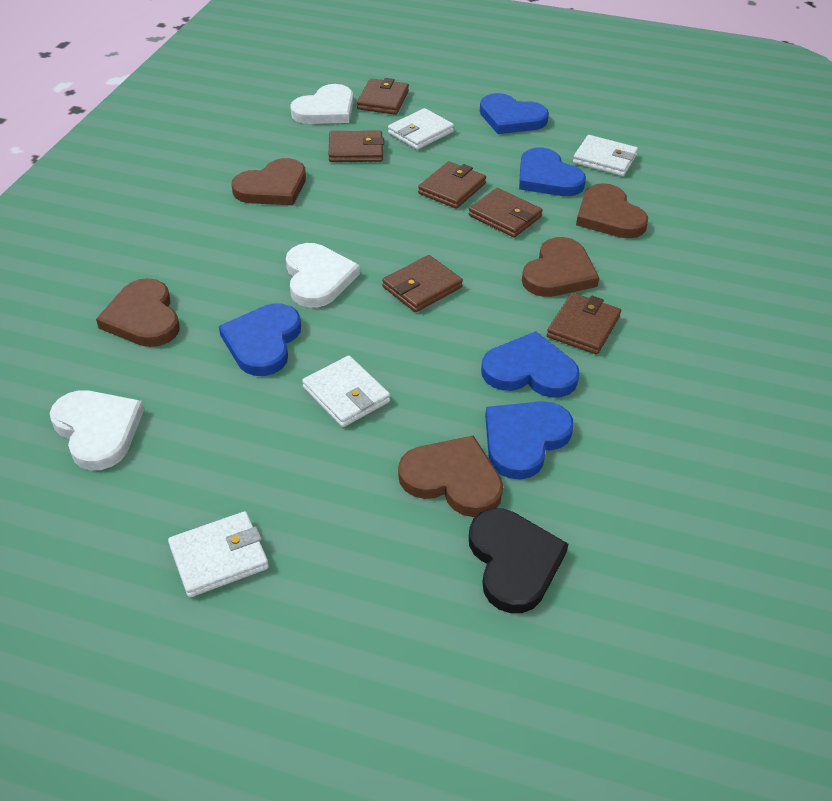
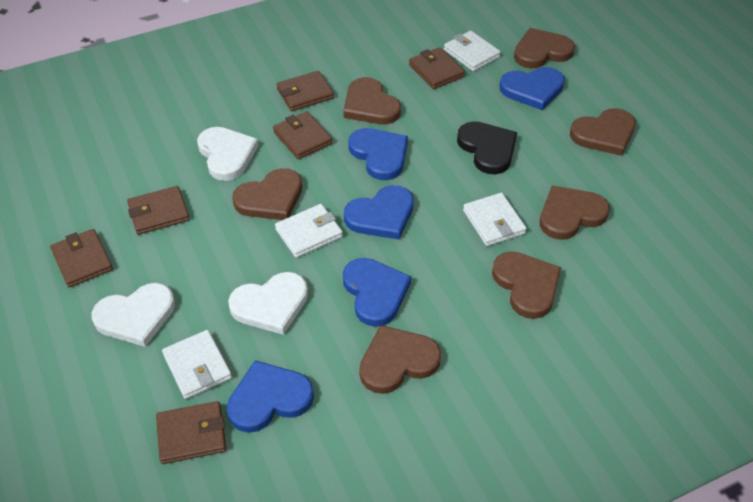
brown heart: 5 -> 7

